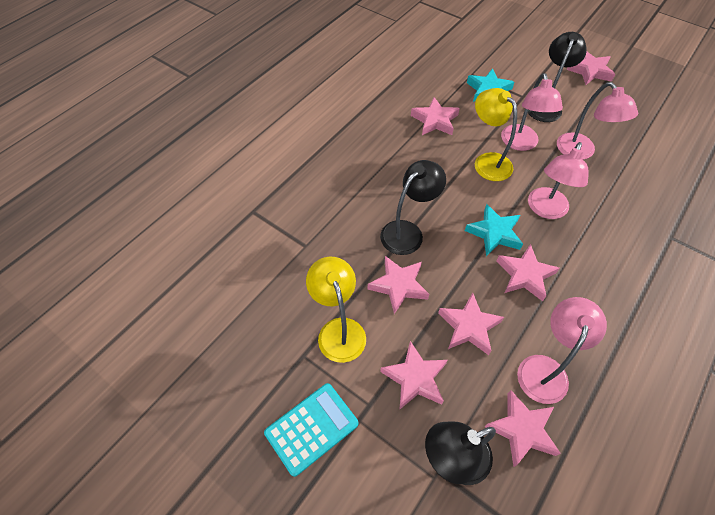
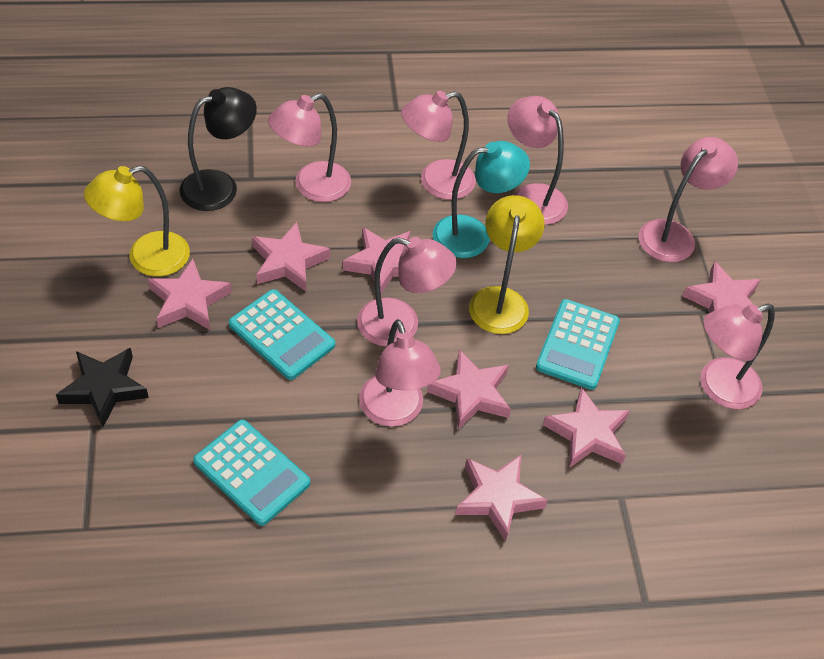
black lamp: 3 -> 1
black star: 0 -> 1
pink lamp: 4 -> 7
turquoise calculator: 1 -> 3
turquoise lamp: 0 -> 1
turquoise star: 2 -> 0

